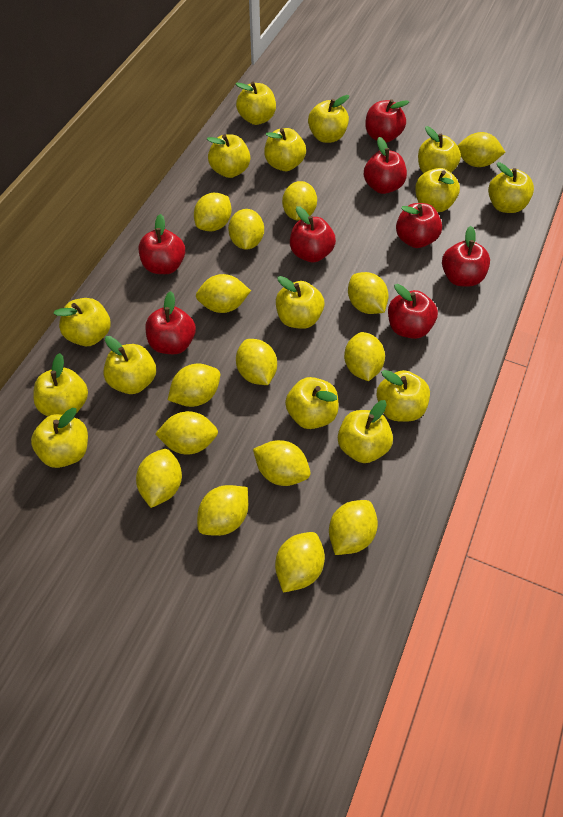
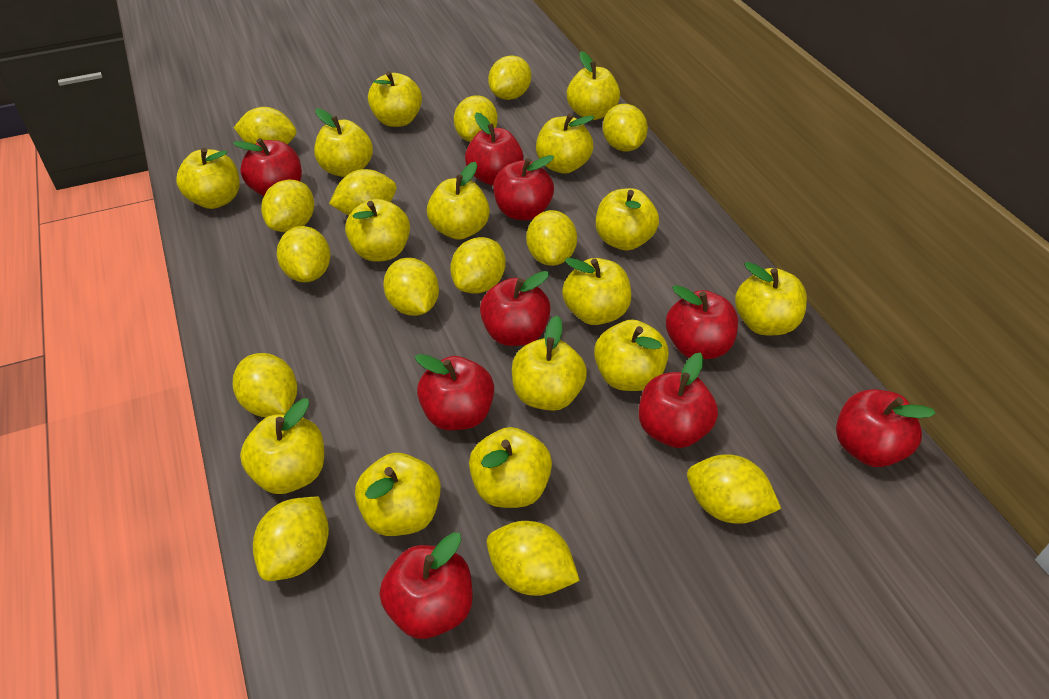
red apple: 8 -> 9
yellow lemon: 15 -> 14

